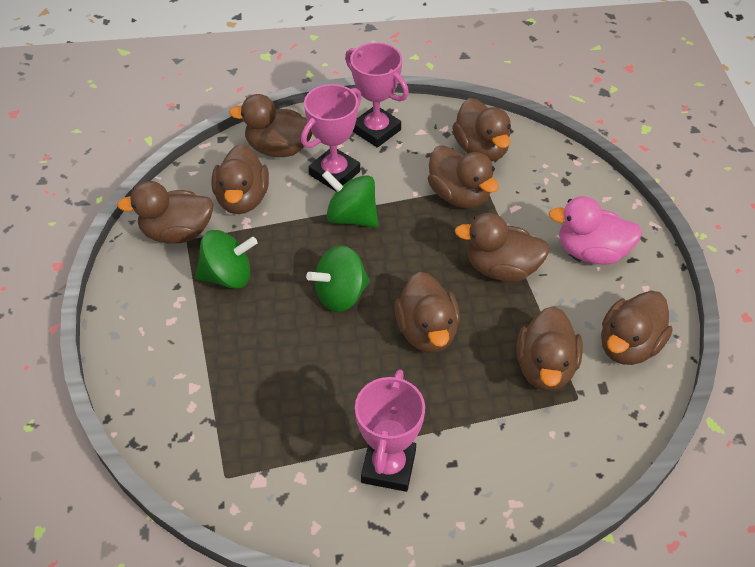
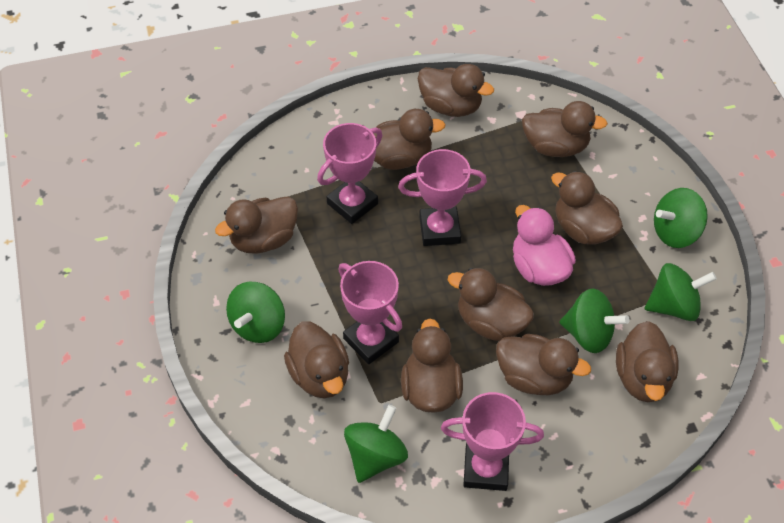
brown duck: 9 -> 10
green spinning top: 3 -> 5
pink trophy: 3 -> 4

